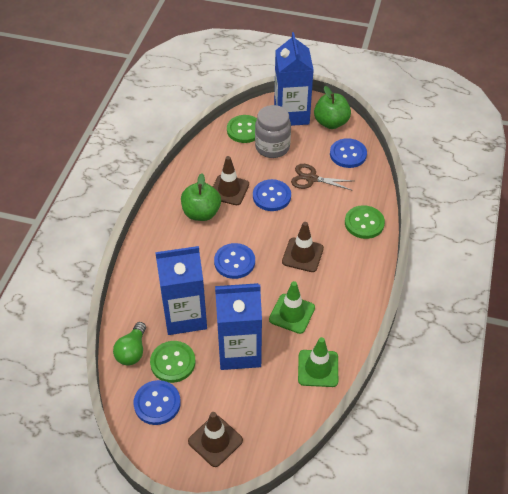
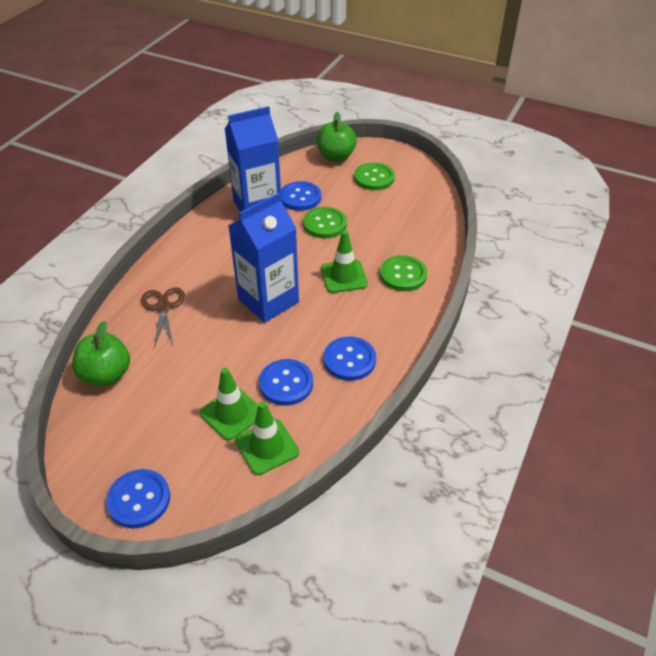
blue carton: 3 -> 2
brown traffic cone: 3 -> 0
green light bulb: 1 -> 0
green traffic cone: 2 -> 3
grey jar: 1 -> 0

